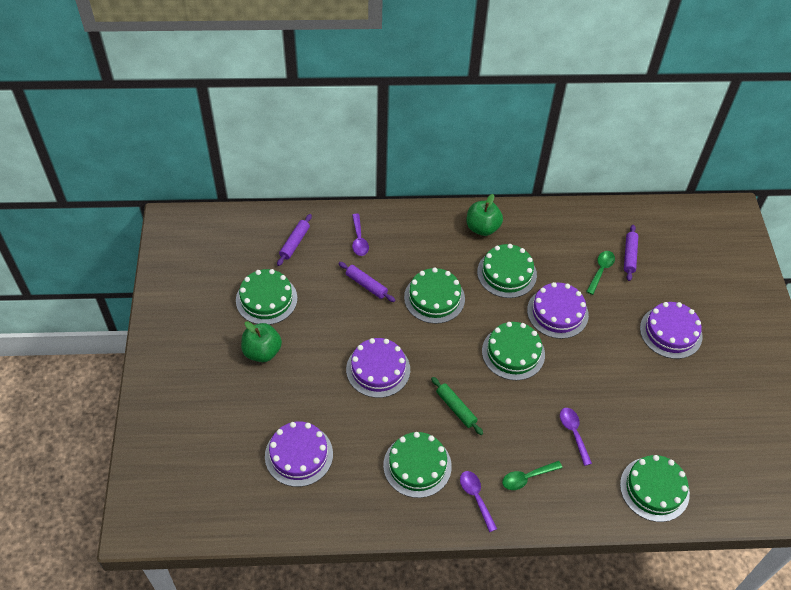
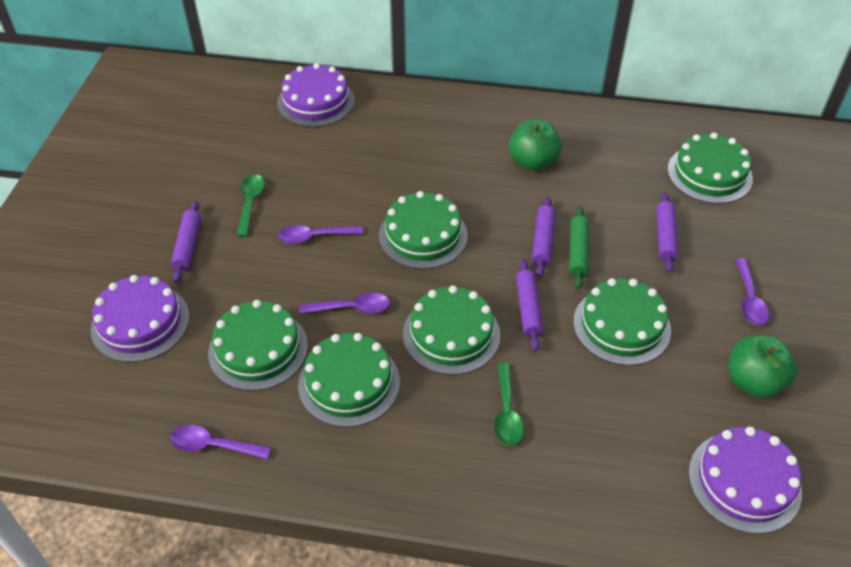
purple cake: 4 -> 3
purple rolling pin: 3 -> 4
purple spoon: 3 -> 4

